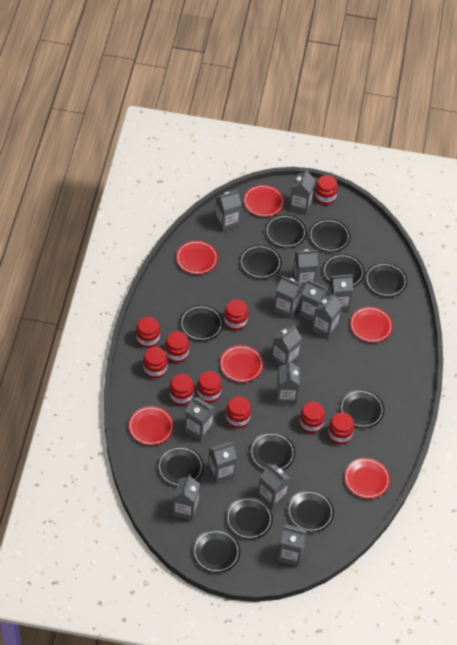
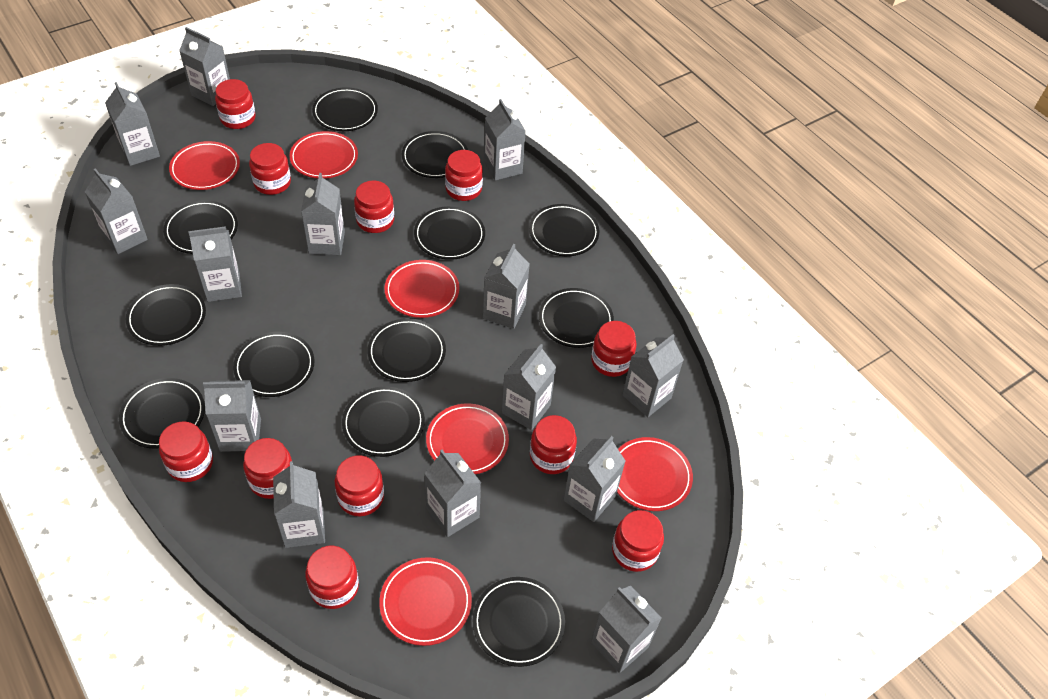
red jar: 10 -> 11

